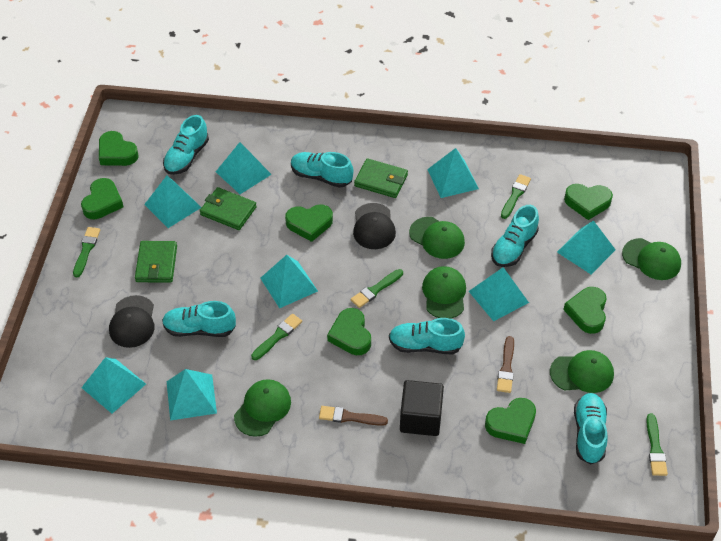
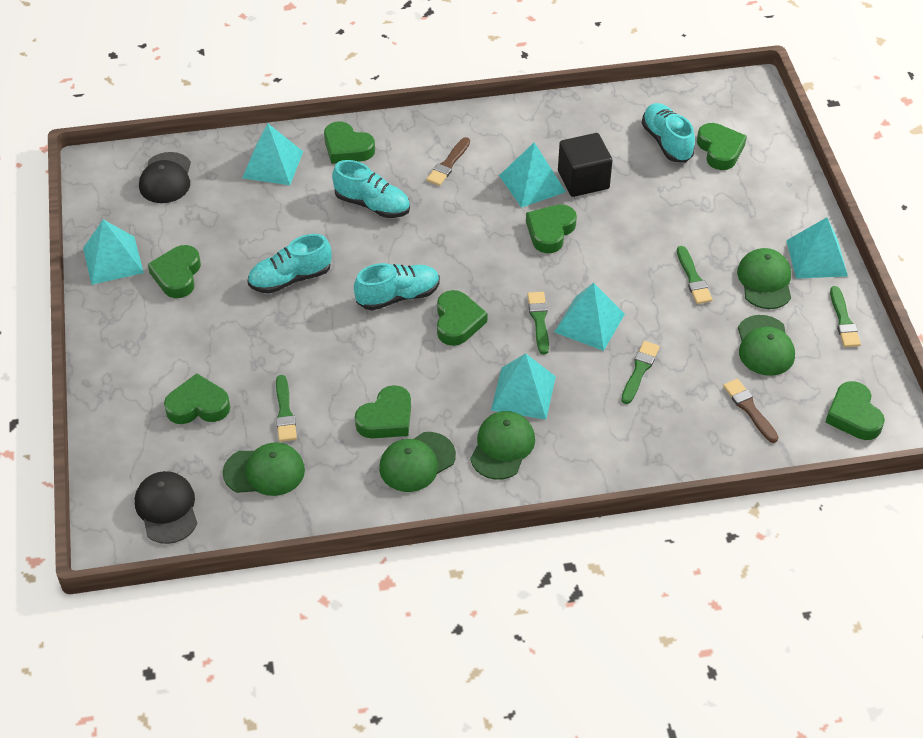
green heart: 7 -> 8
green wallet: 3 -> 0
turquoise pyramid: 8 -> 6
turquoise shoe: 6 -> 4

